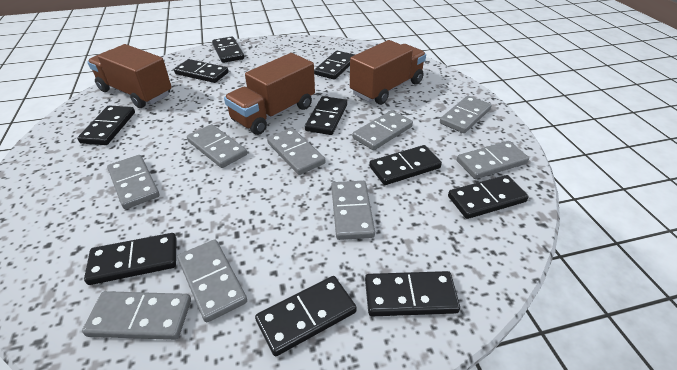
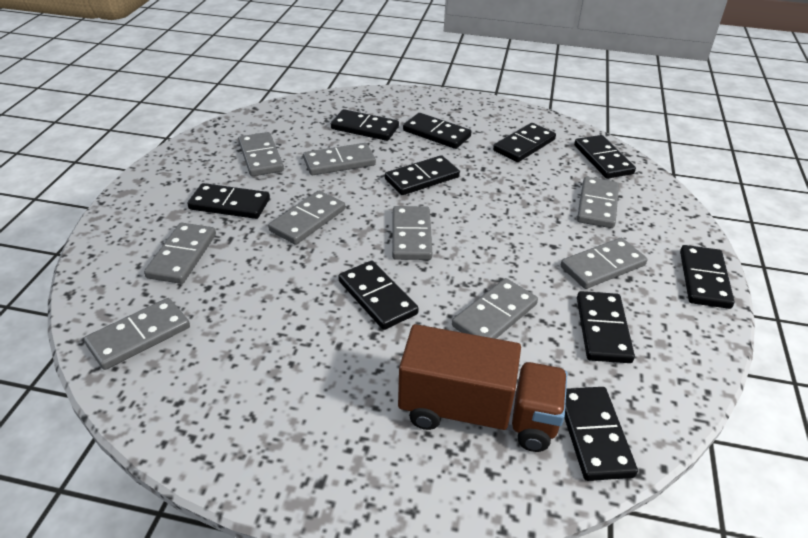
brown truck: 3 -> 1

